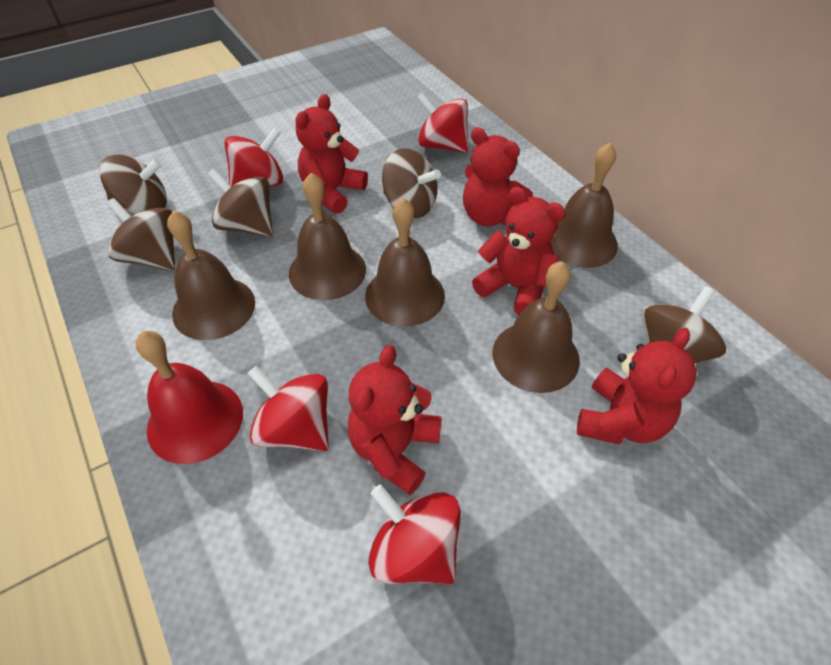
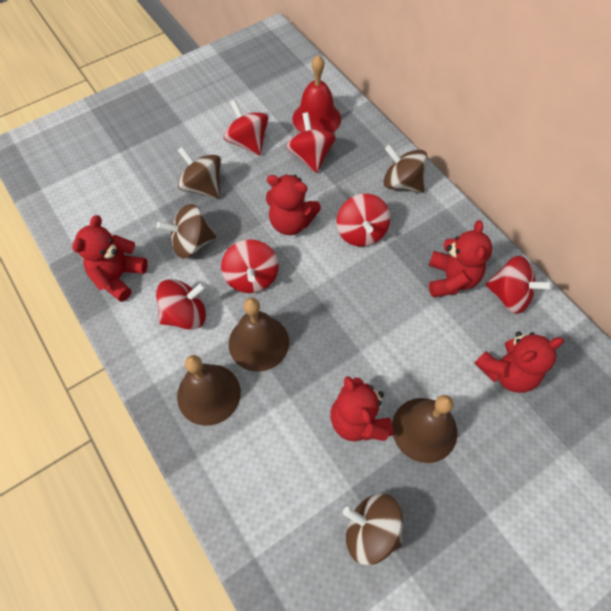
brown bell: 5 -> 3
brown spinning top: 5 -> 4
red spinning top: 4 -> 6

